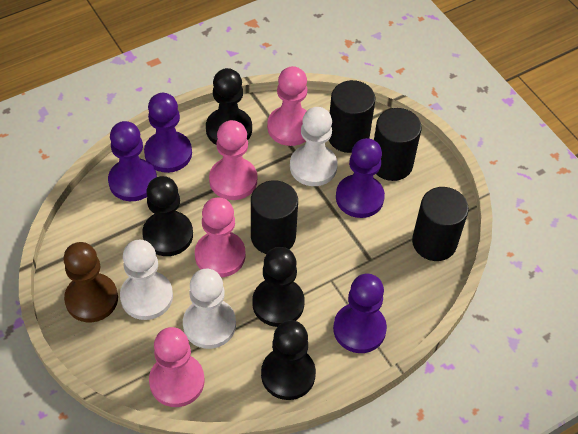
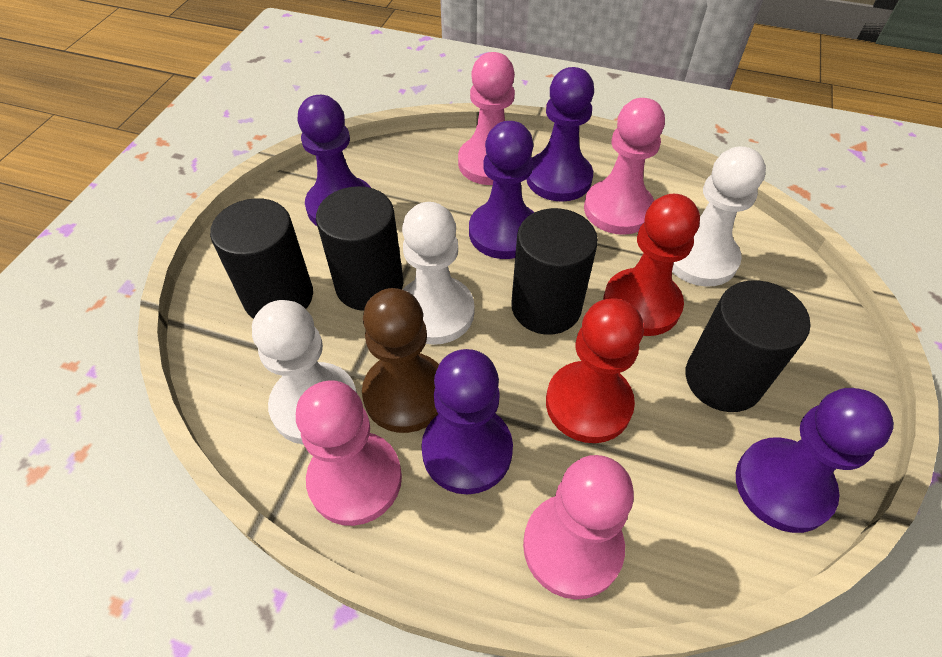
black pawn: 4 -> 0
purple pawn: 4 -> 5
red pawn: 0 -> 2

